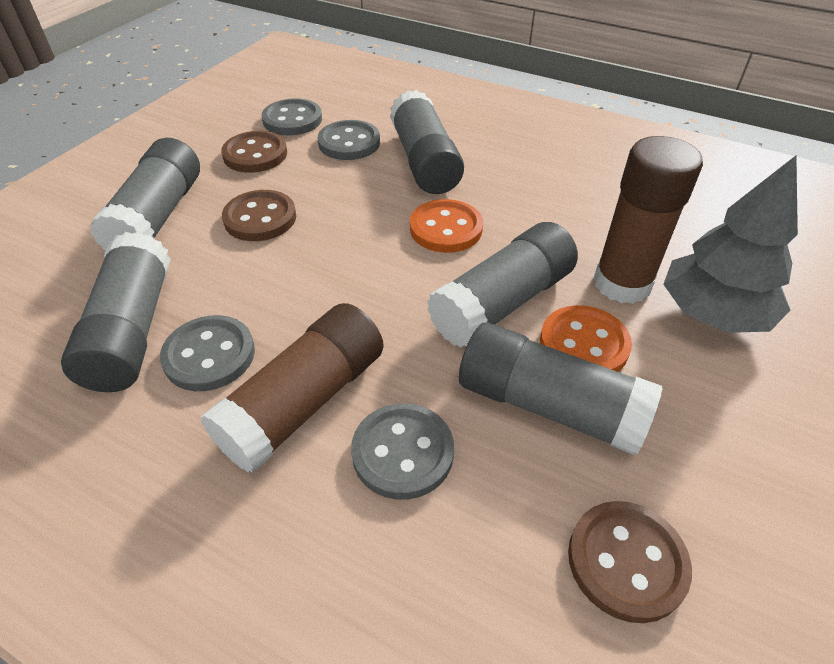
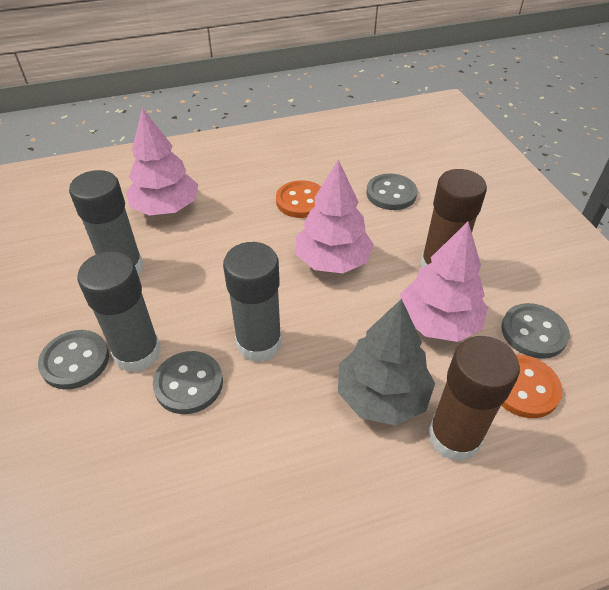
brown button: 3 -> 0
grey glue stick: 5 -> 3
pink tree: 0 -> 3

